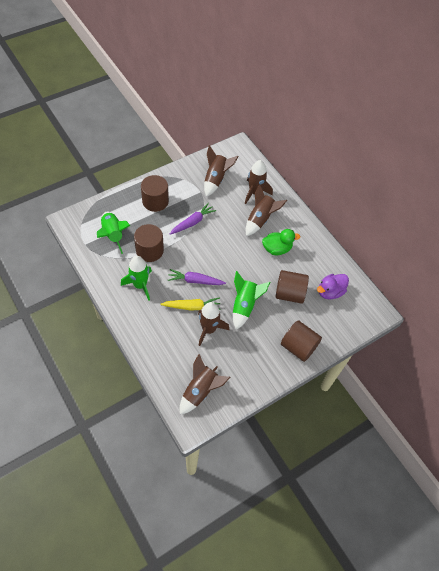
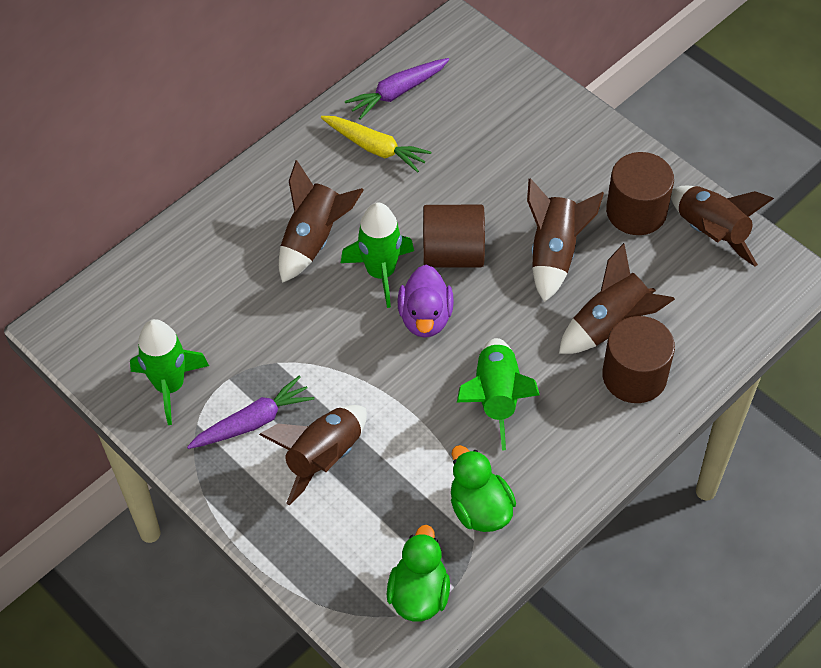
brown cylinder: 4 -> 3
green duck: 1 -> 2

